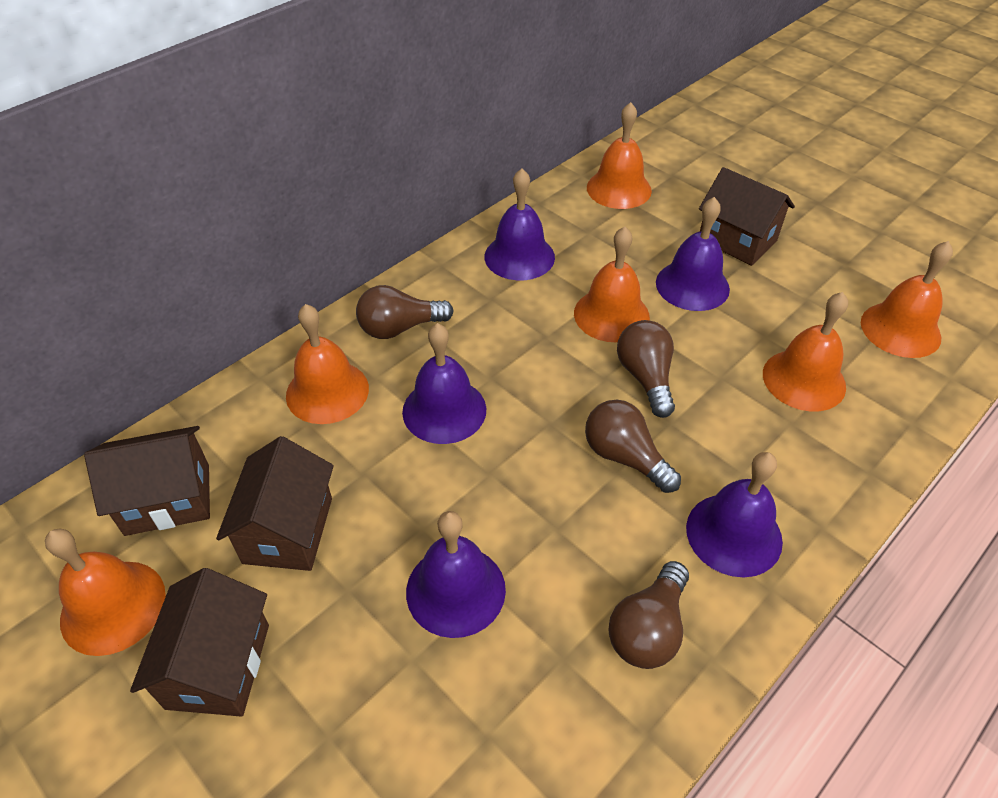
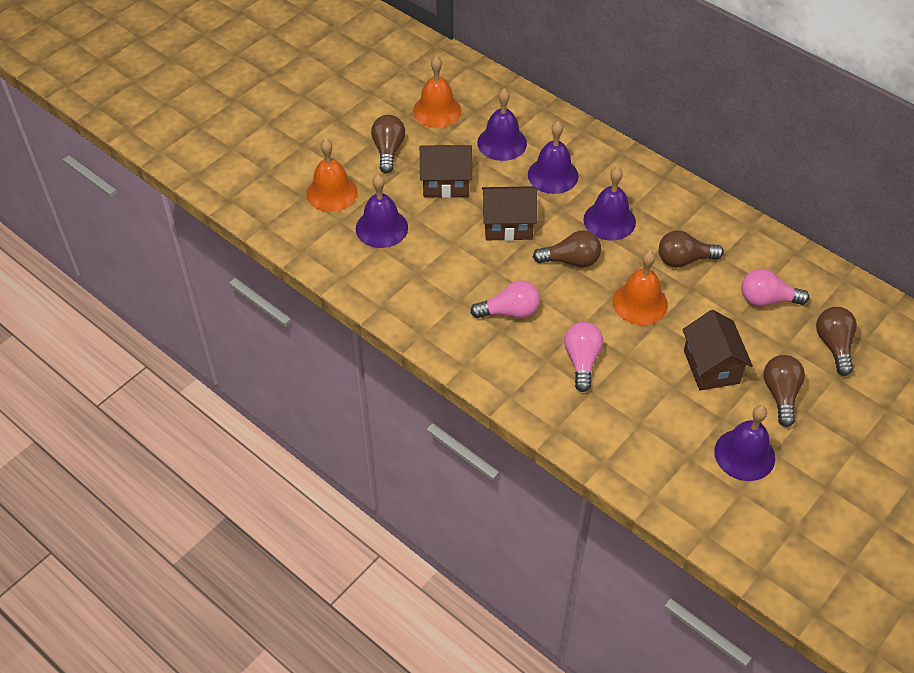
brown house: 4 -> 3
brown light bulb: 4 -> 5
orange bell: 6 -> 3
pink light bulb: 0 -> 3

